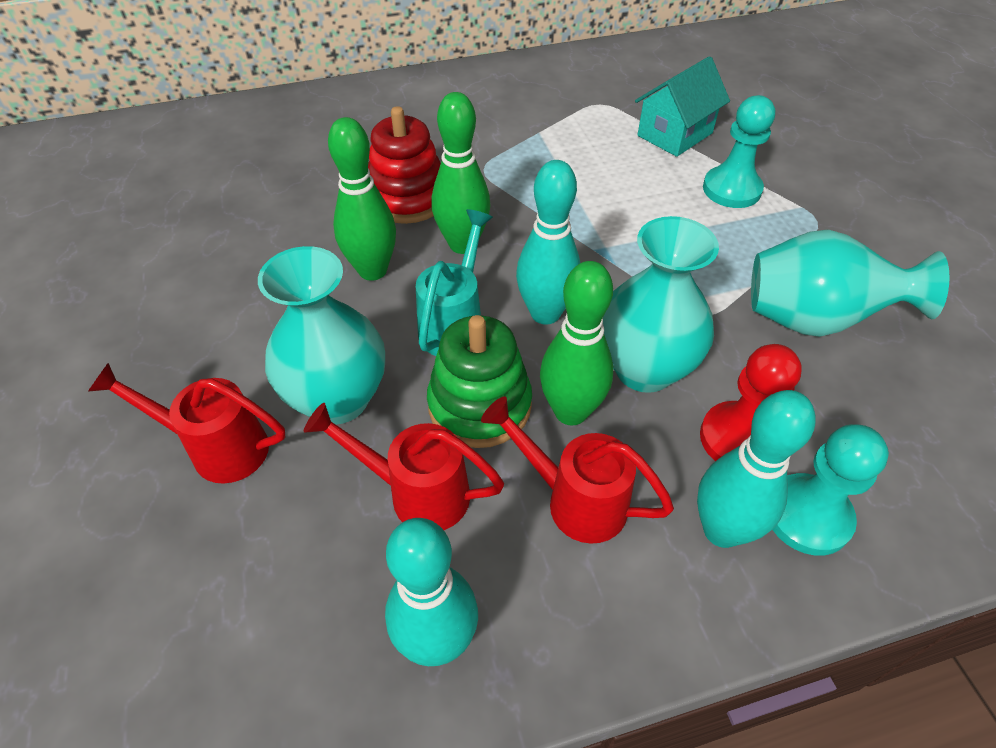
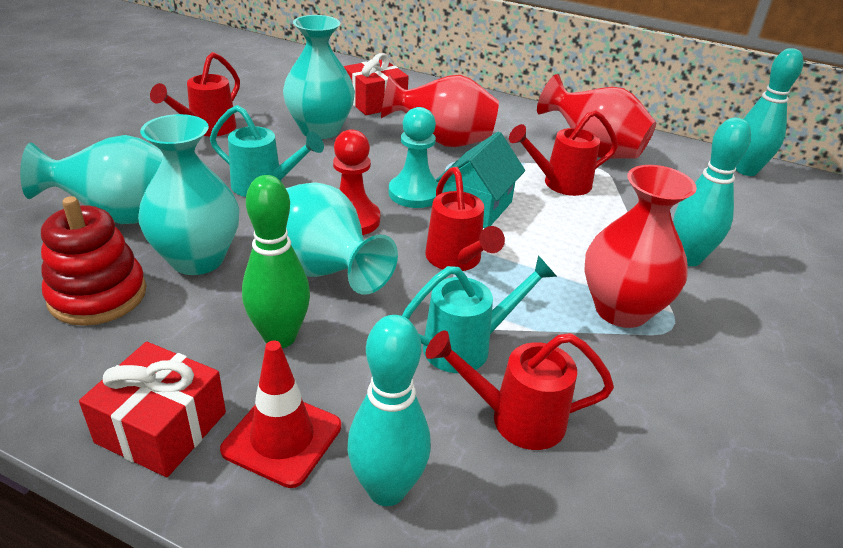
green bowling pin: 3 -> 1
green stacking toy: 1 -> 0
red gift: 0 -> 2
red traffic cone: 0 -> 1
red vase: 0 -> 3
red watering can: 3 -> 4
turquoise pawn: 2 -> 1
turquoise vase: 3 -> 4
turquoise watering can: 1 -> 2

